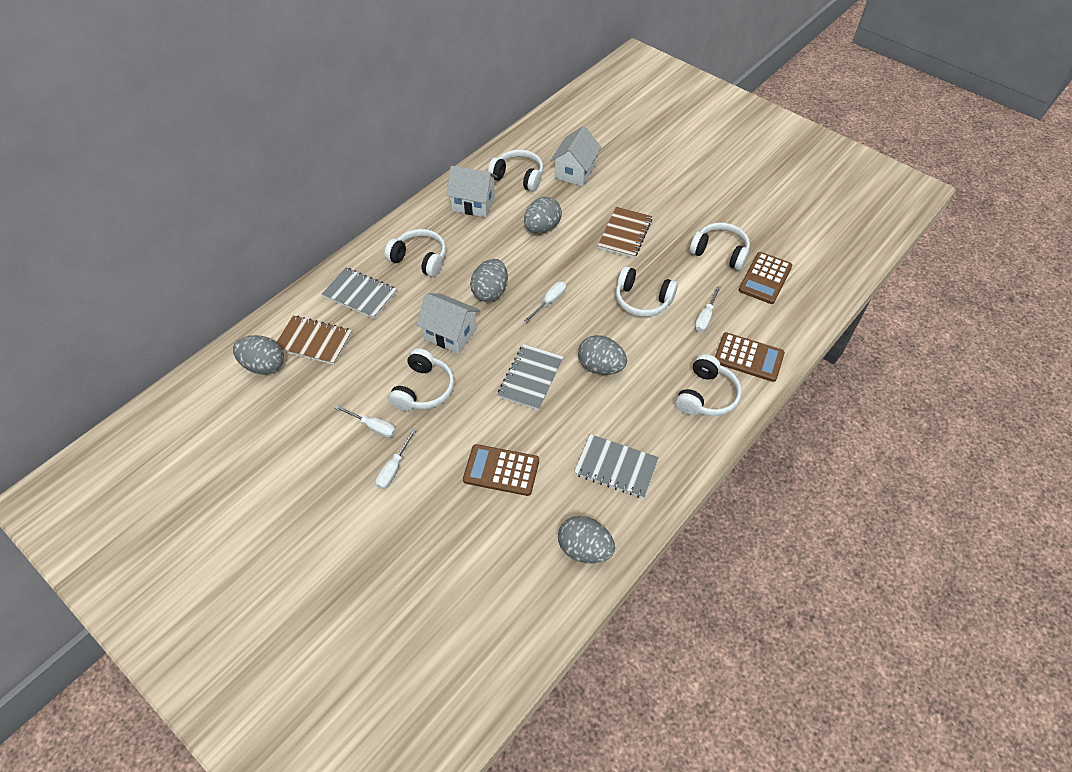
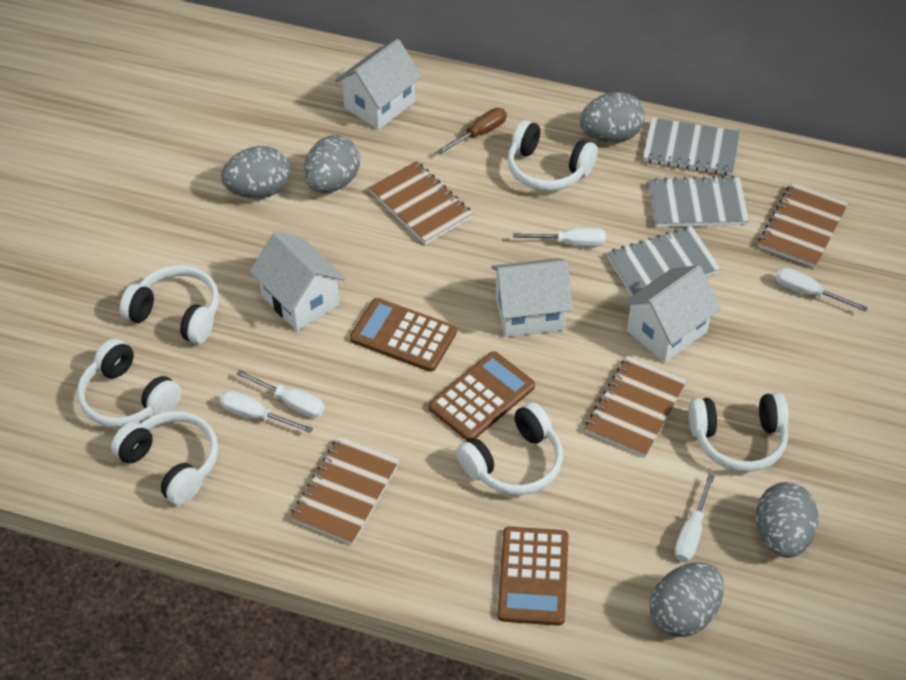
brown notebook: 2 -> 4
brown screwdriver: 0 -> 1
white house: 3 -> 4
white screwdriver: 4 -> 5

